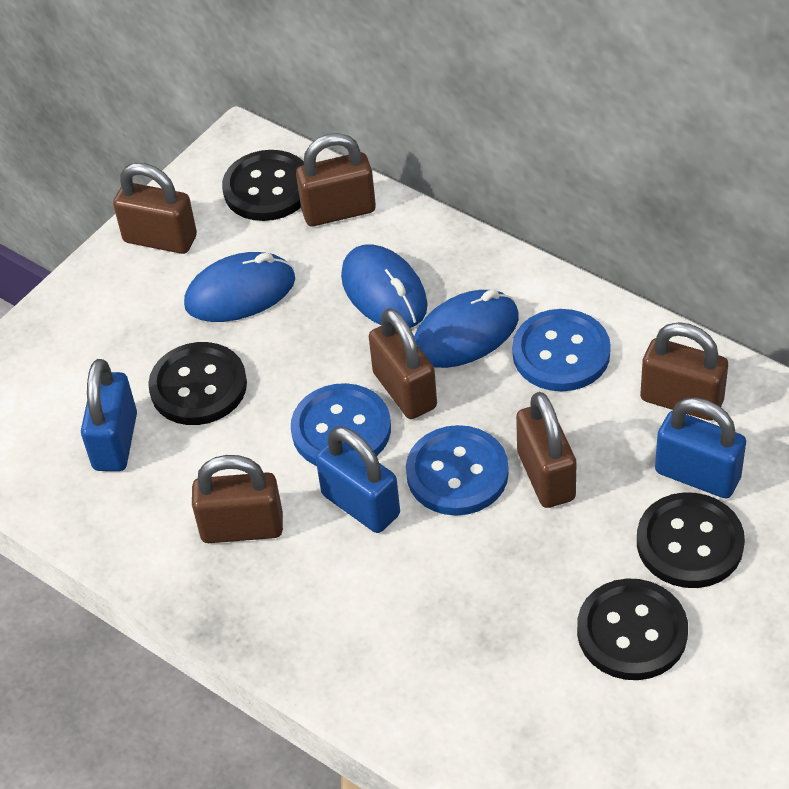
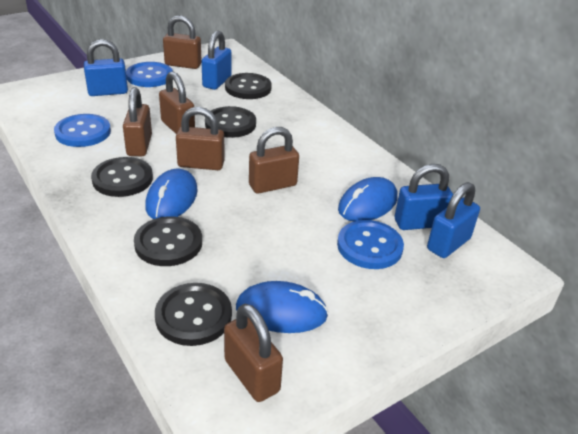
black button: 4 -> 5
blue padlock: 3 -> 4

